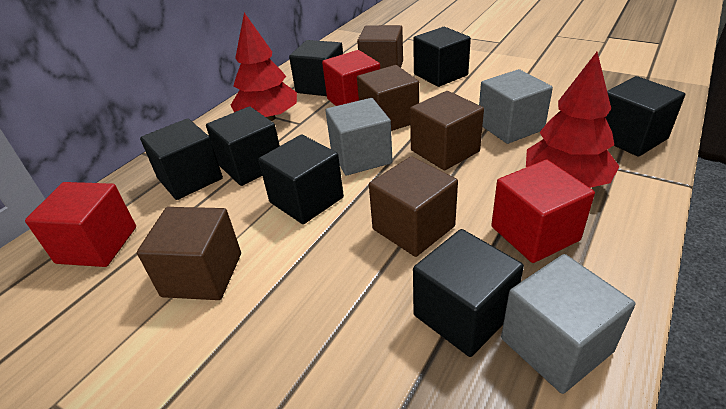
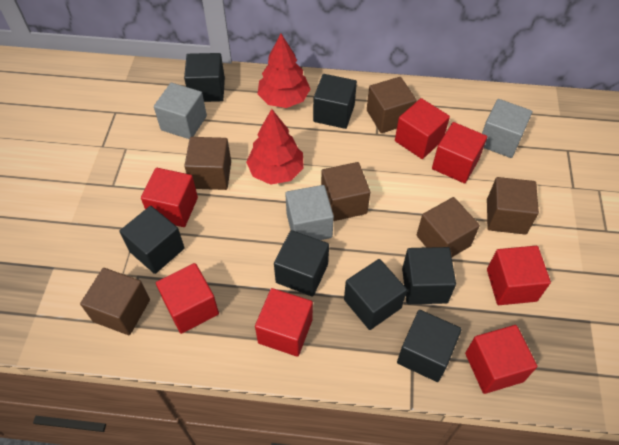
brown cube: 5 -> 6
red cube: 3 -> 7

